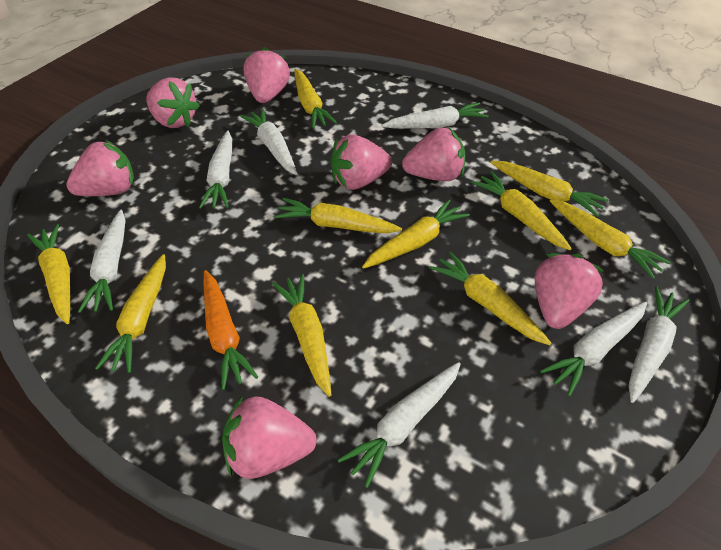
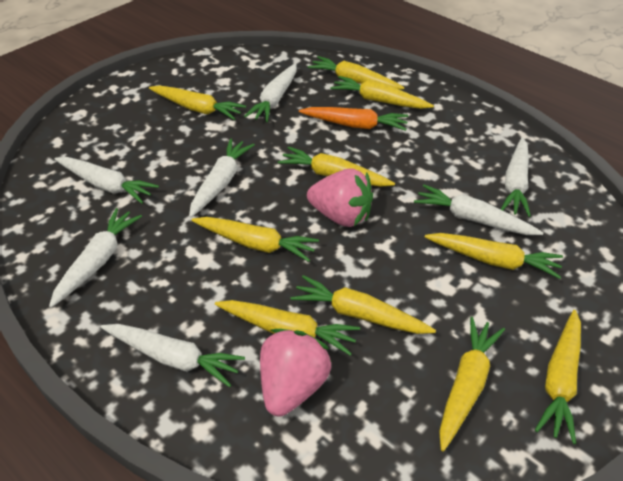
pink strawberry: 7 -> 2

